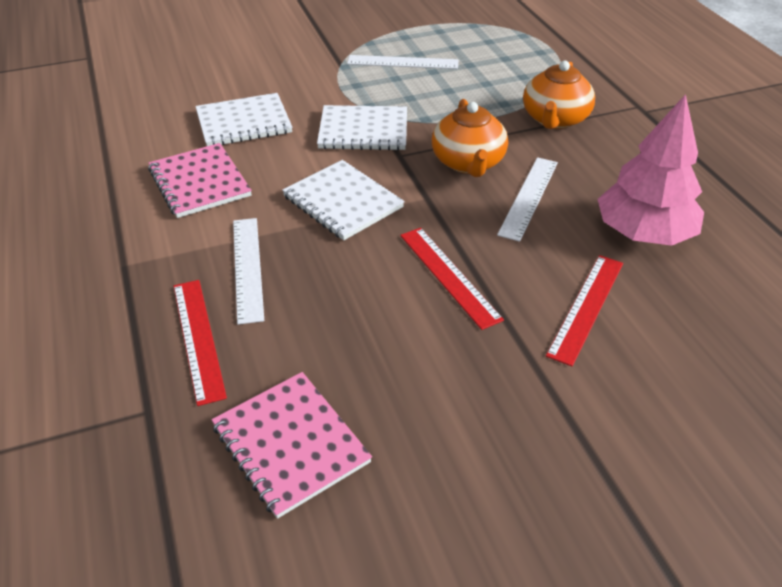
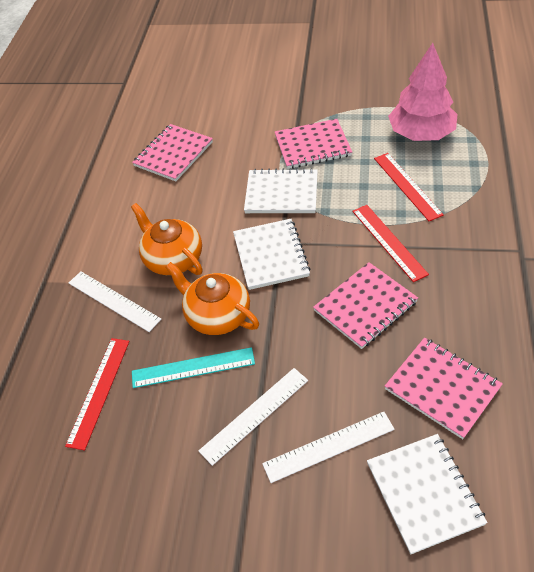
pink notebook: 2 -> 4
turquoise ruler: 0 -> 1

